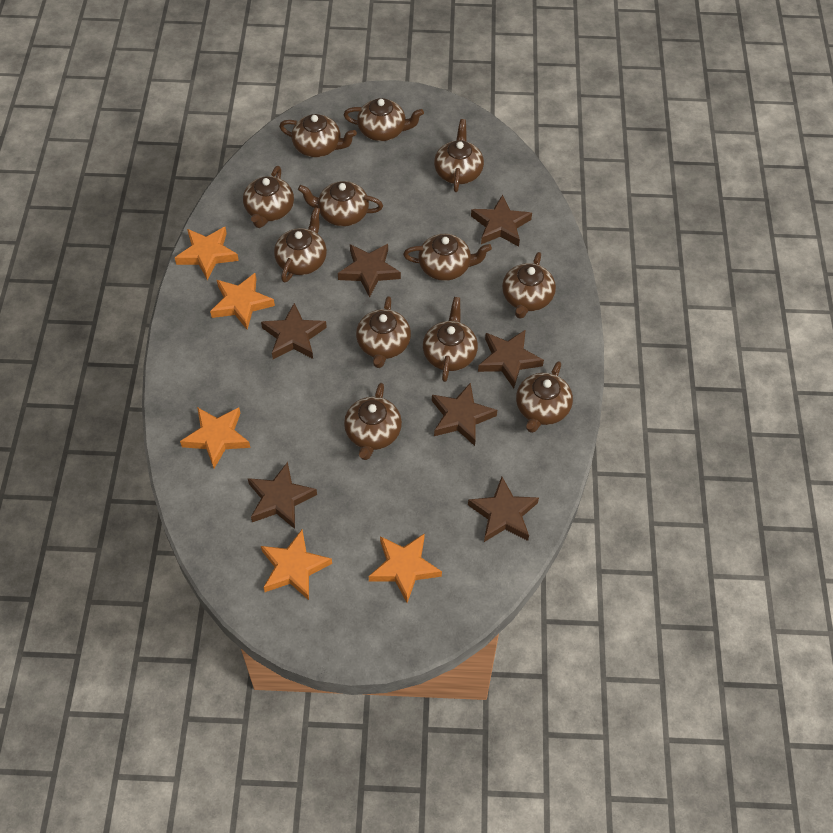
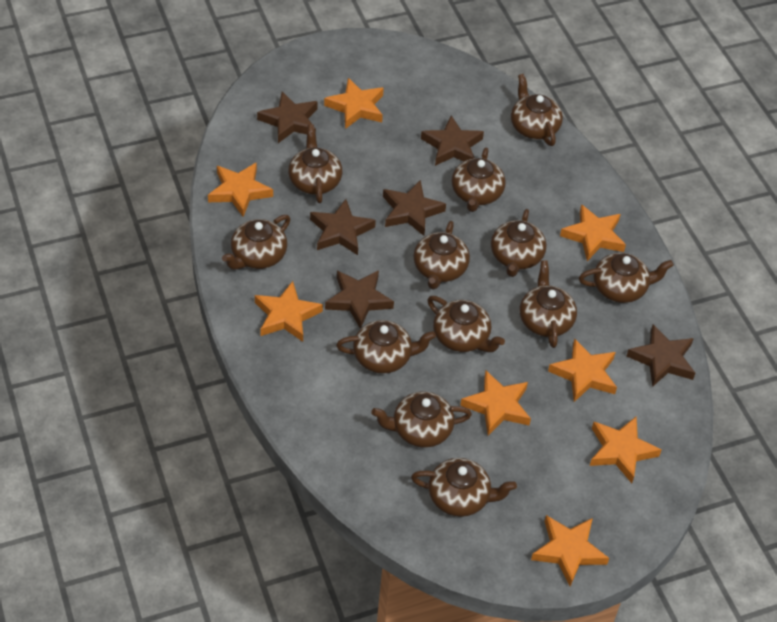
brown star: 7 -> 6
orange star: 5 -> 8

